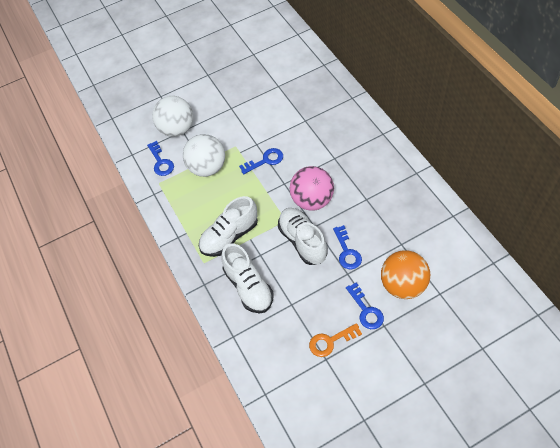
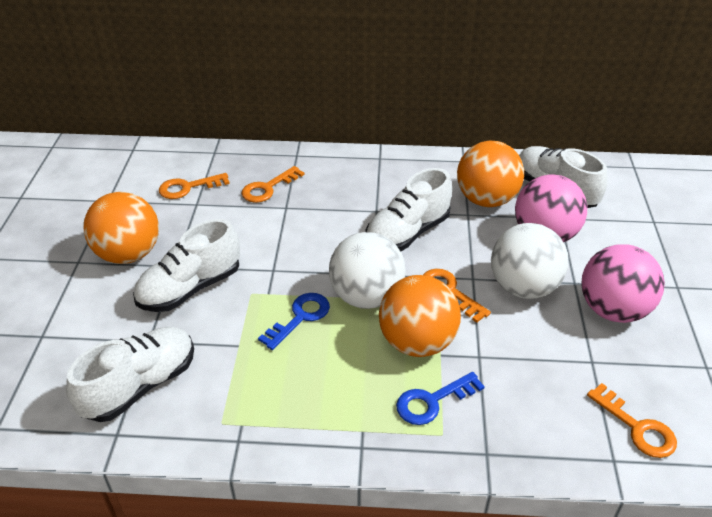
blue key: 4 -> 2
orange ball: 1 -> 3
orange key: 1 -> 4
pink ball: 1 -> 2
white shoe: 3 -> 4

